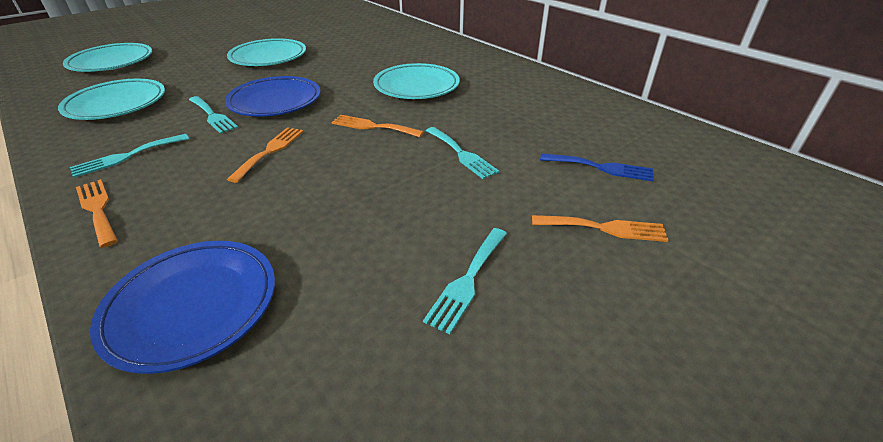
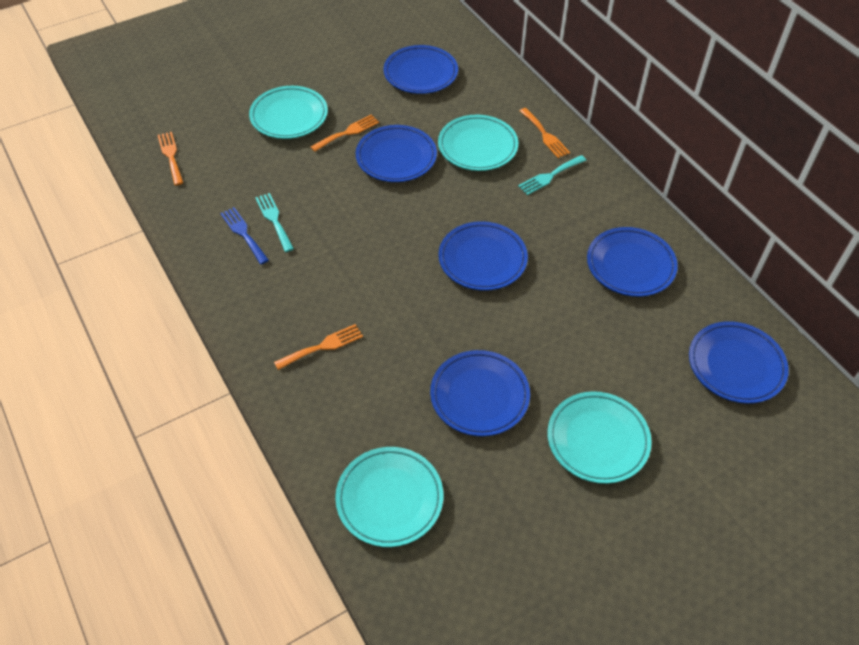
blue plate: 2 -> 6
turquoise fork: 4 -> 2

